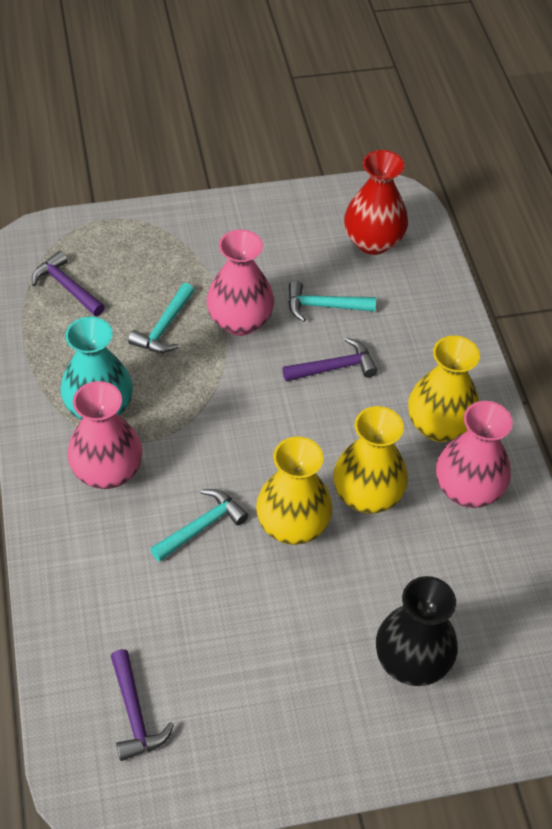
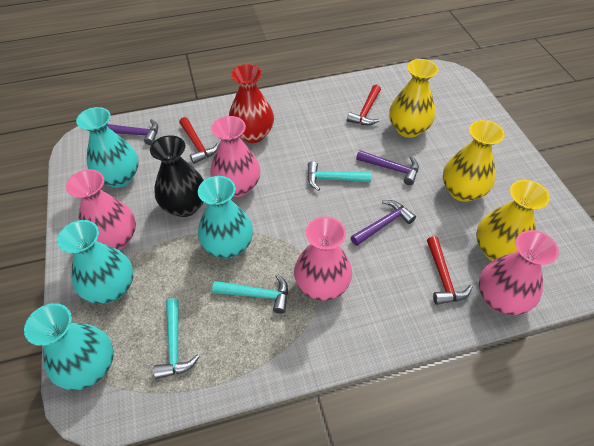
pink vase: 3 -> 4
red hammer: 0 -> 3
turquoise vase: 1 -> 4

